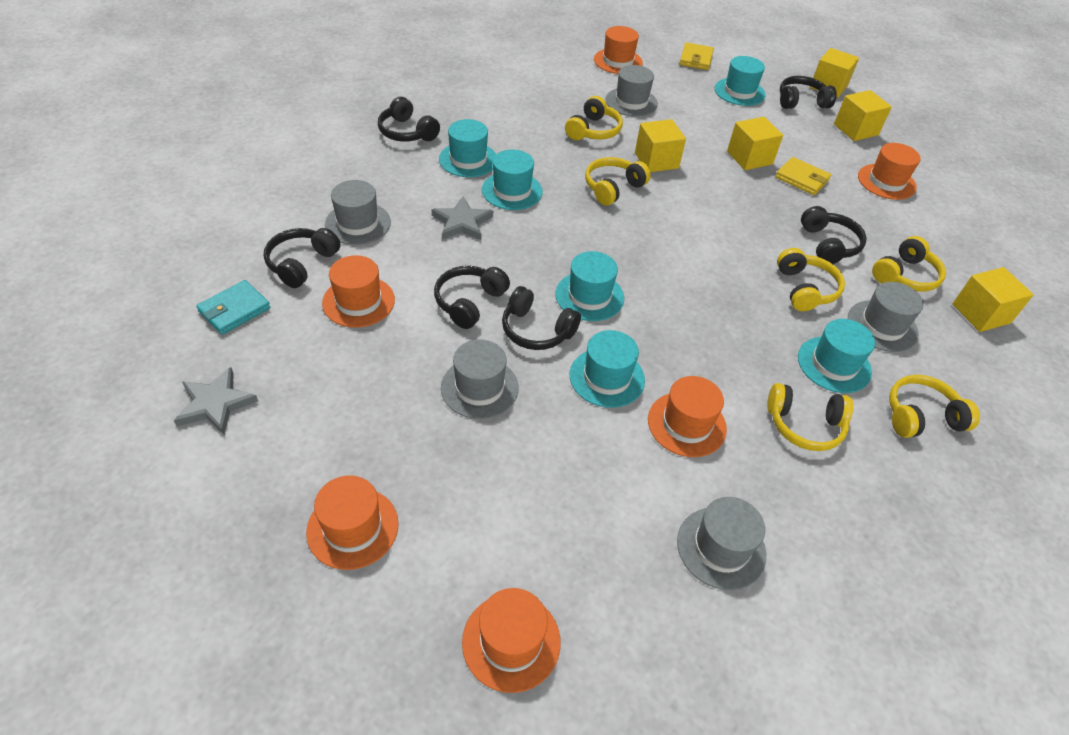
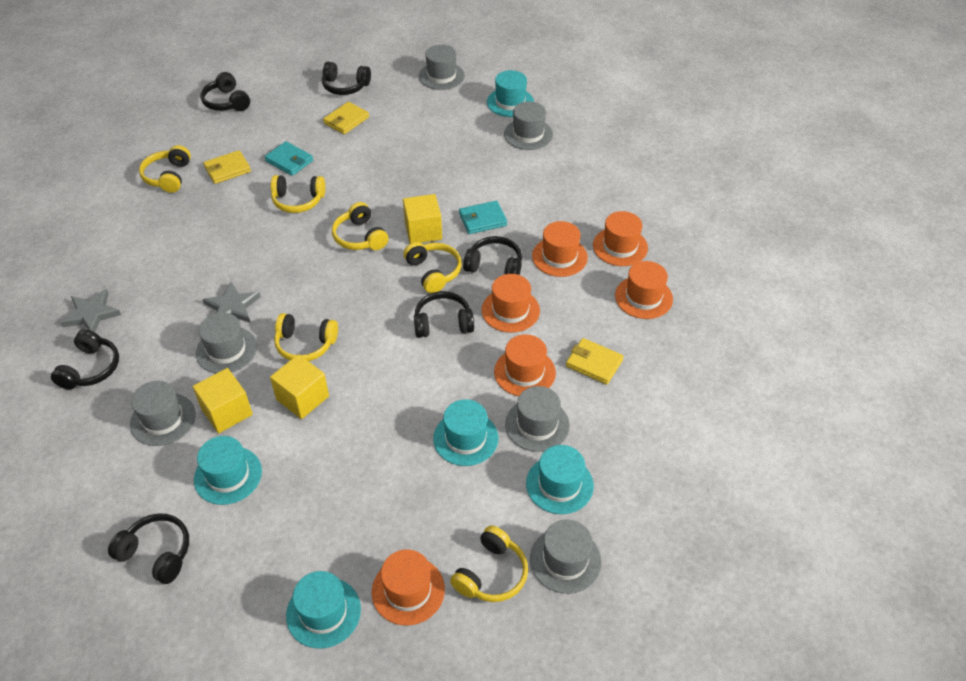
grey hat: 5 -> 6
turquoise hat: 6 -> 5
turquoise wallet: 1 -> 2
yellow cube: 5 -> 3
yellow wallet: 2 -> 3

